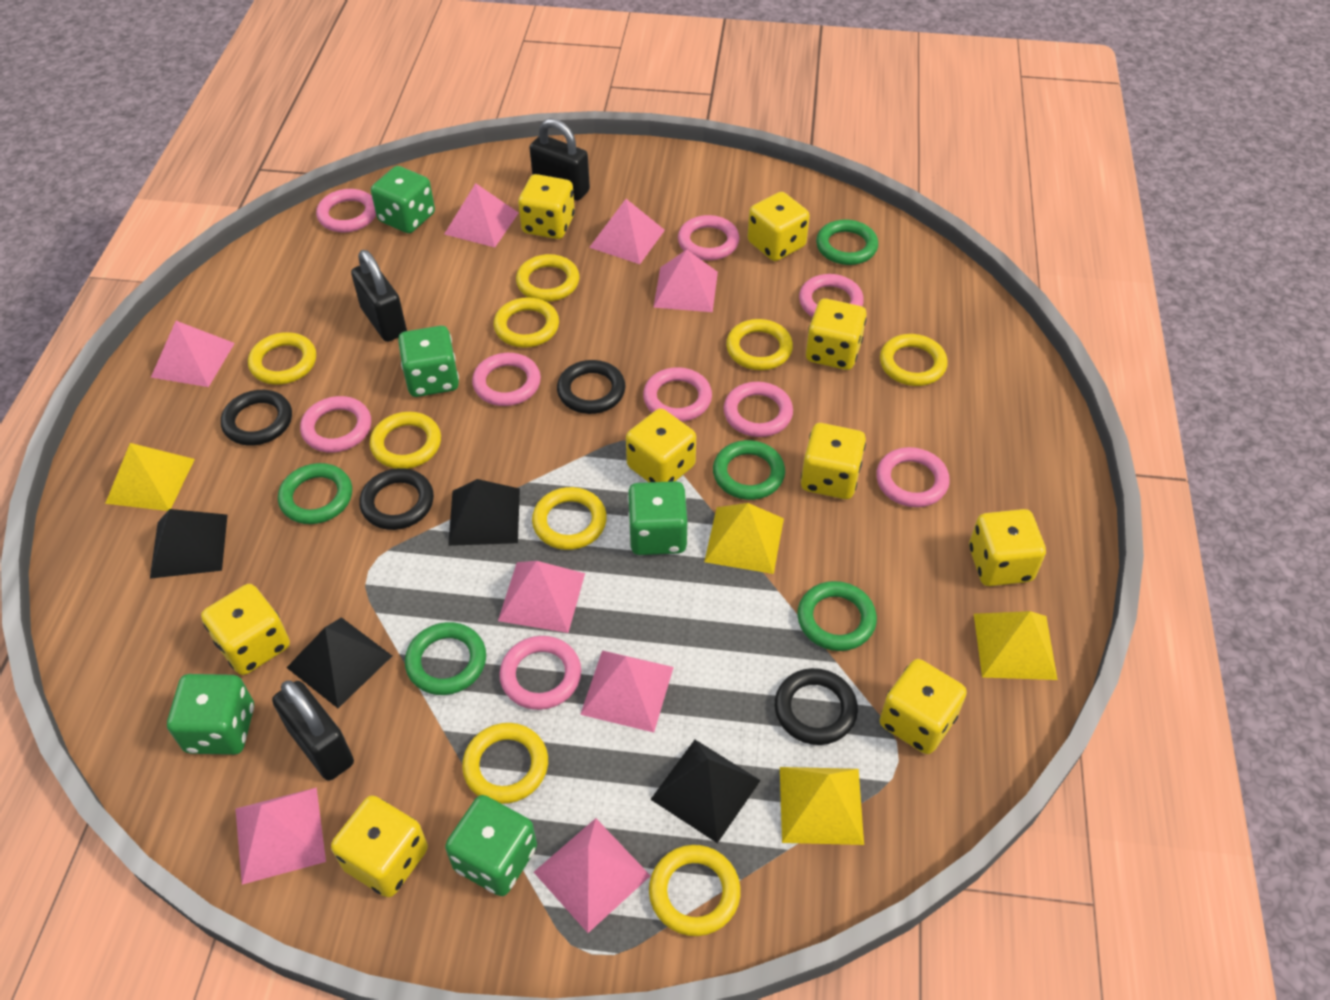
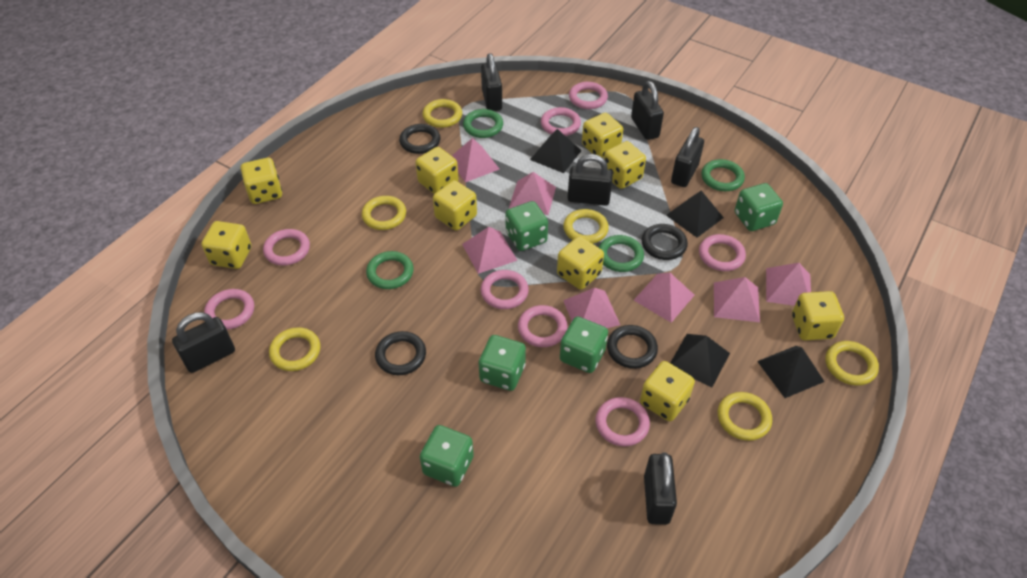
black padlock: 3 -> 6
green ring: 5 -> 4
pink pyramid: 8 -> 7
pink ring: 9 -> 8
yellow pyramid: 4 -> 0
yellow ring: 9 -> 6

